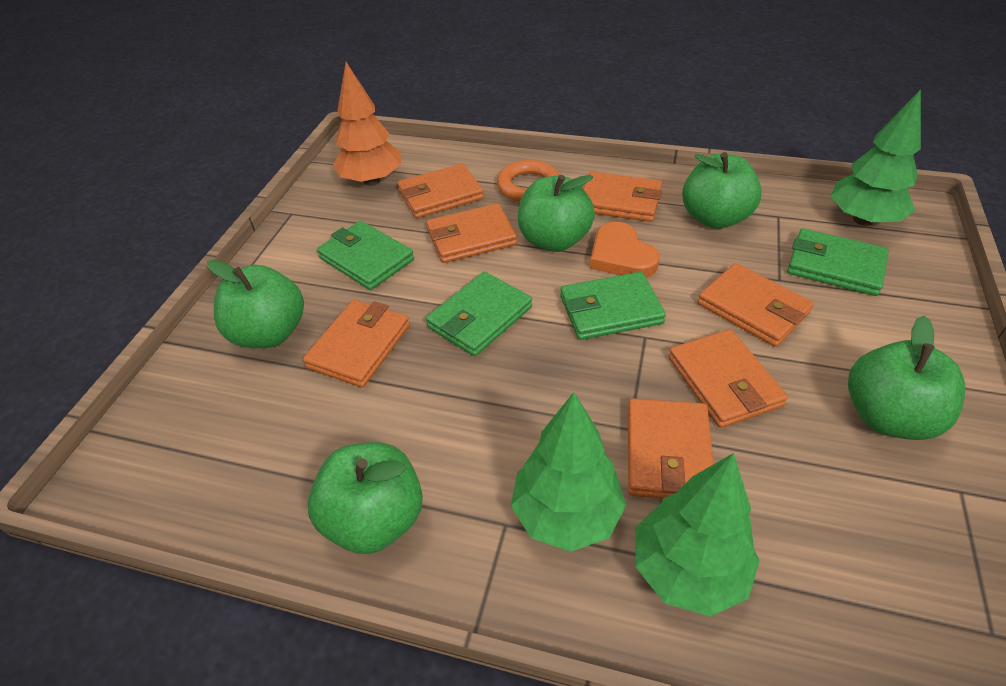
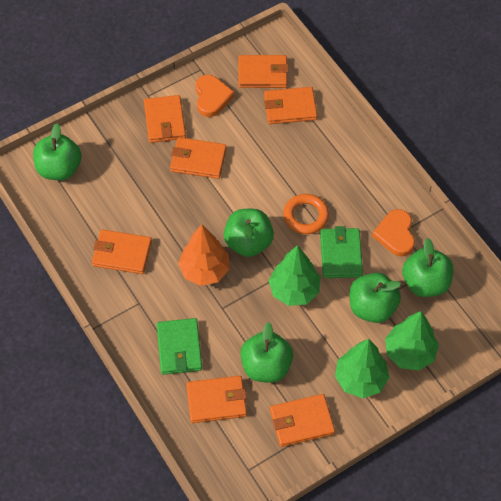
green wallet: 4 -> 2
orange heart: 1 -> 2

